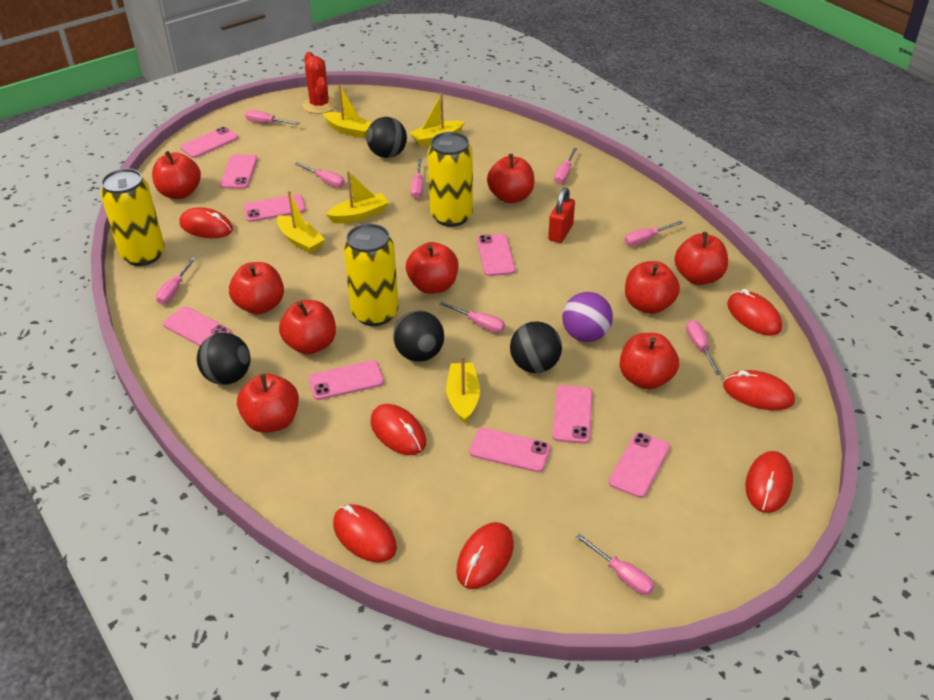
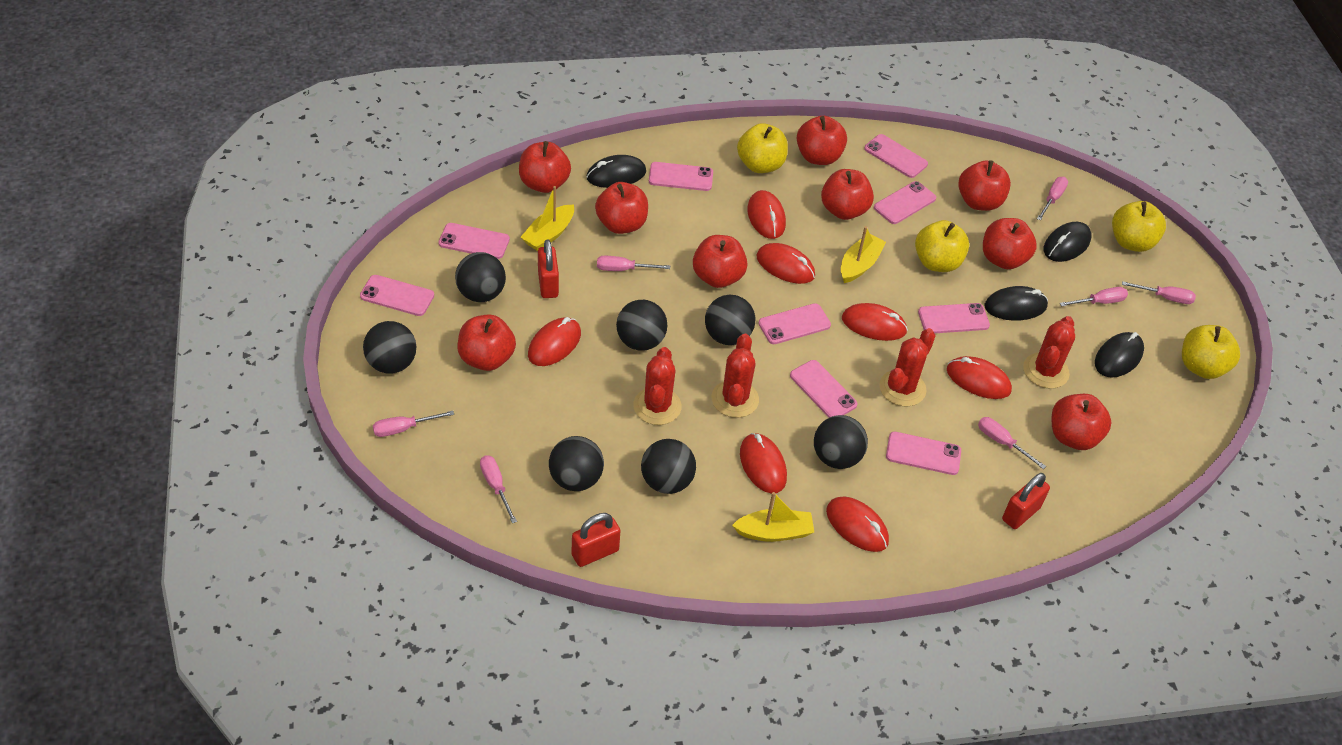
black ball: 4 -> 7
black mouse: 0 -> 4
pink screwdriver: 9 -> 7
purple ball: 1 -> 0
red cactus: 1 -> 4
red padlock: 1 -> 3
yellow apple: 0 -> 4
yellow boat: 5 -> 3
yellow can: 3 -> 0

